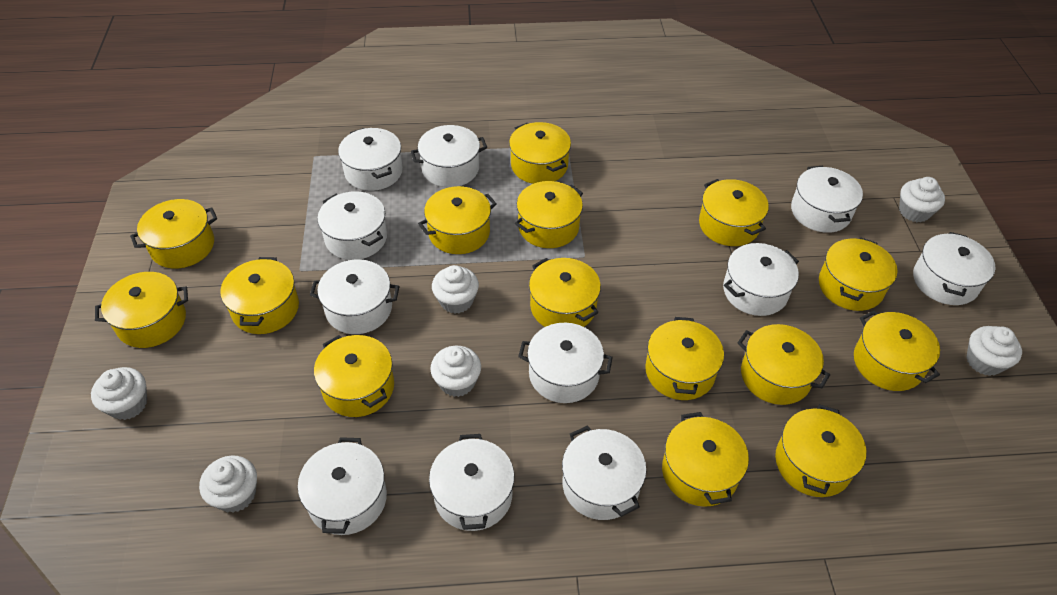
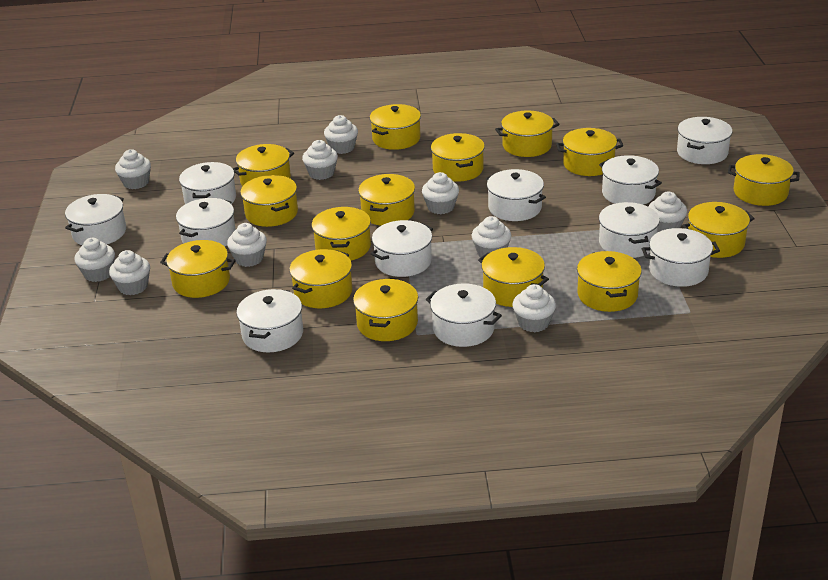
white cupcake: 6 -> 10

